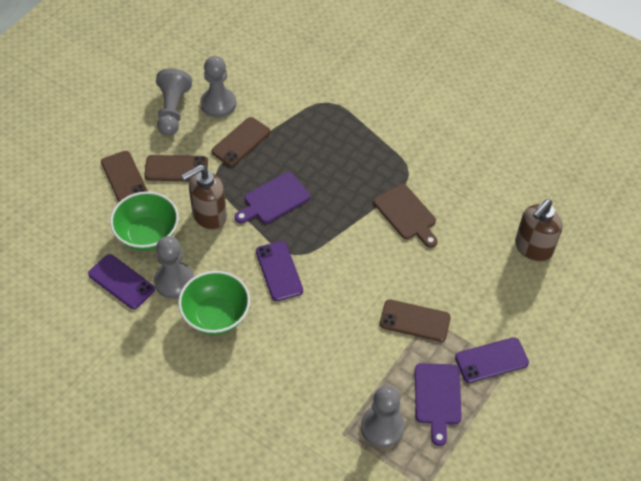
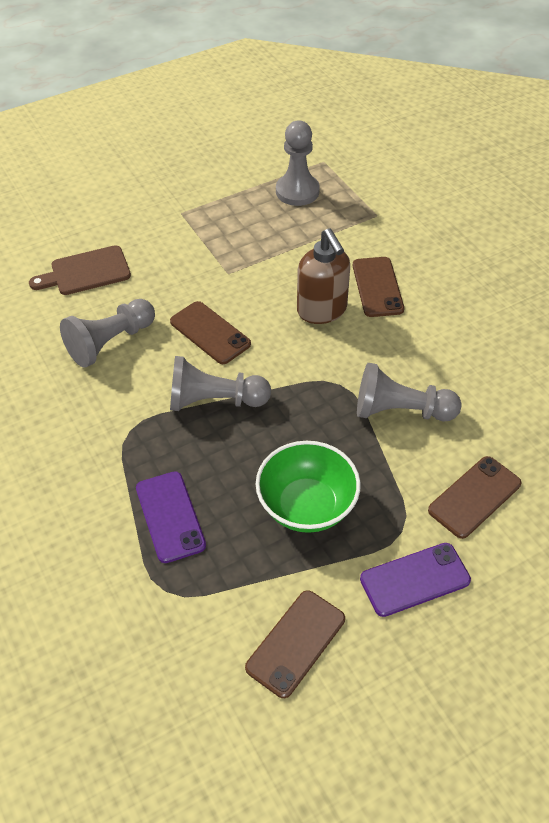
brown soap dispenser: 2 -> 1
green bowl: 2 -> 1
purple cutting board: 2 -> 0
purple phone: 3 -> 2

